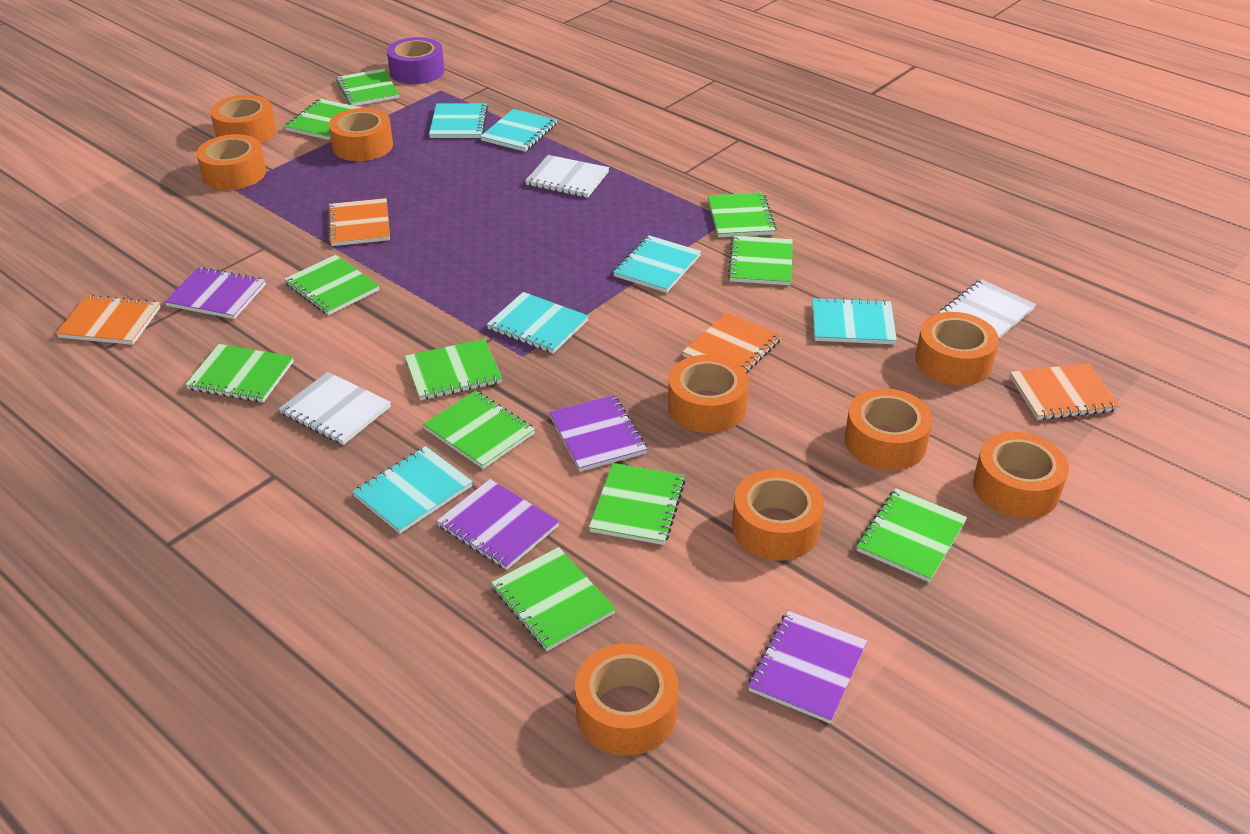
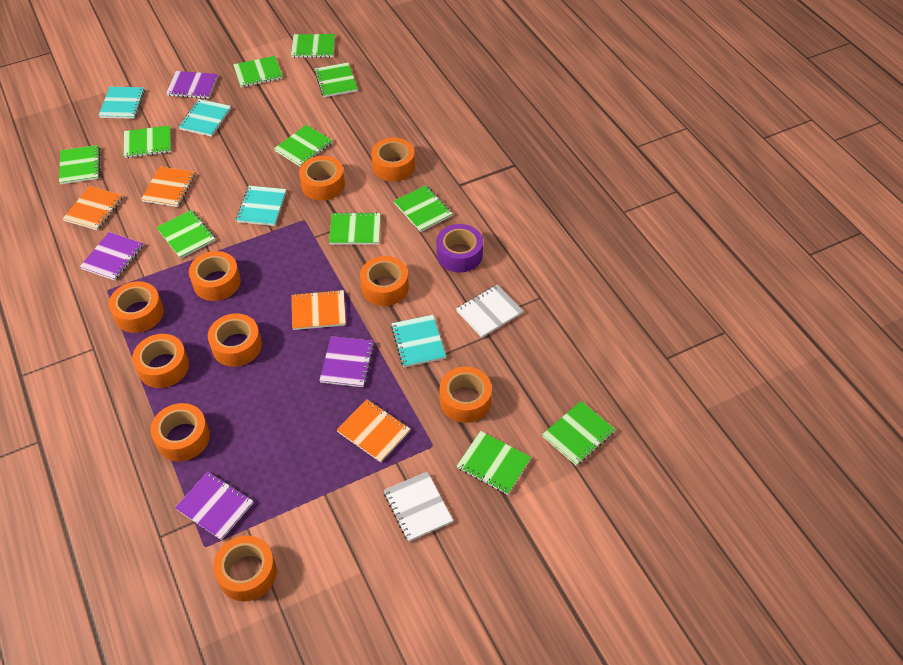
orange tape: 9 -> 10
turquoise notebook: 6 -> 4
white notebook: 3 -> 2

